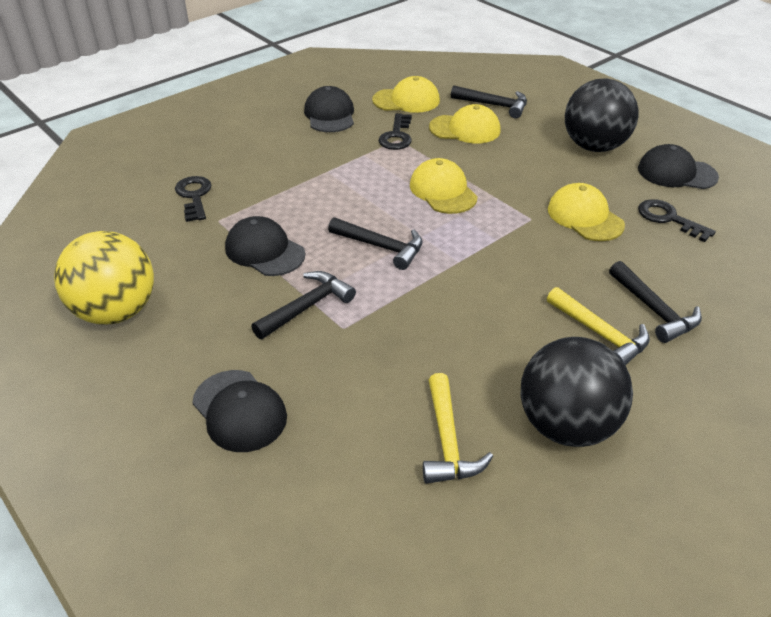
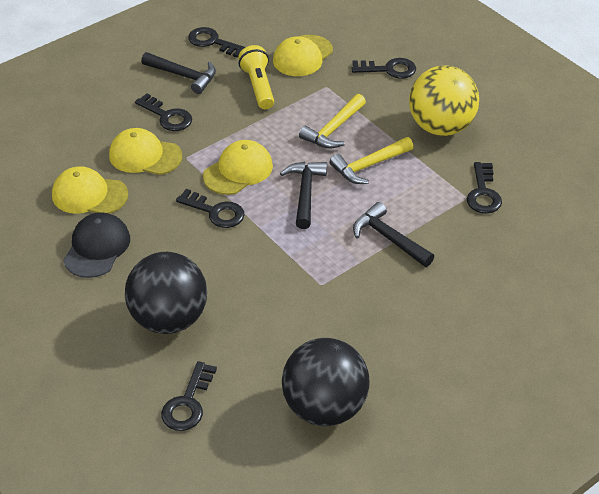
black cap: 4 -> 1
black hammer: 4 -> 3
black key: 3 -> 6
yellow flashlight: 0 -> 1

